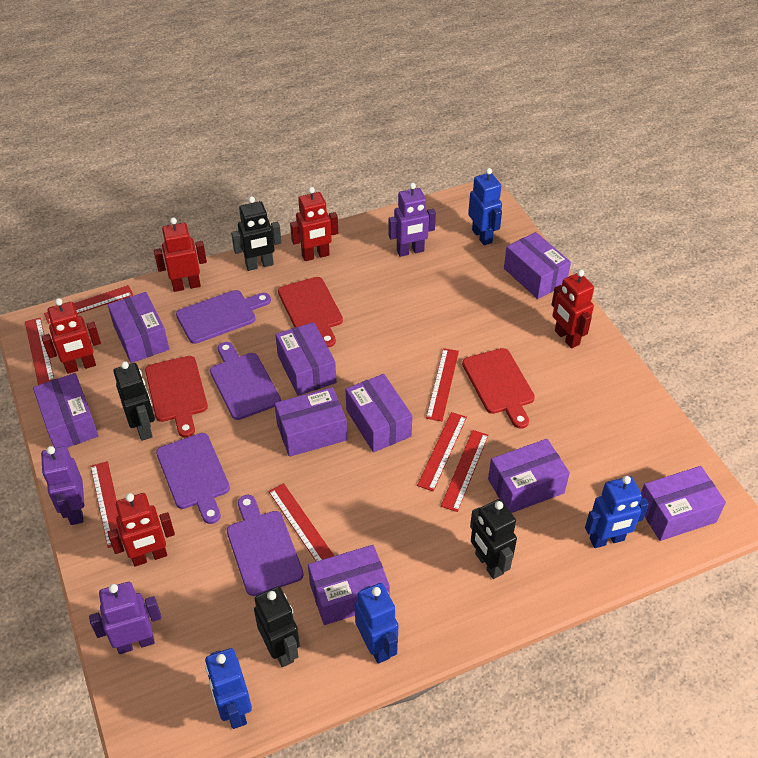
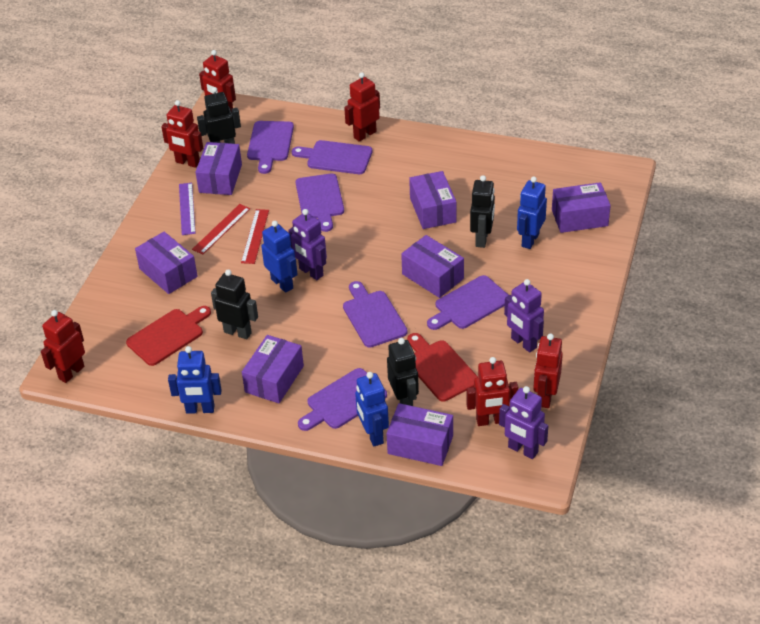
purple box: 9 -> 7
purple cutting board: 4 -> 6
purple ruler: 0 -> 1
red cutting board: 3 -> 2
red robot: 5 -> 6
red ruler: 7 -> 2

